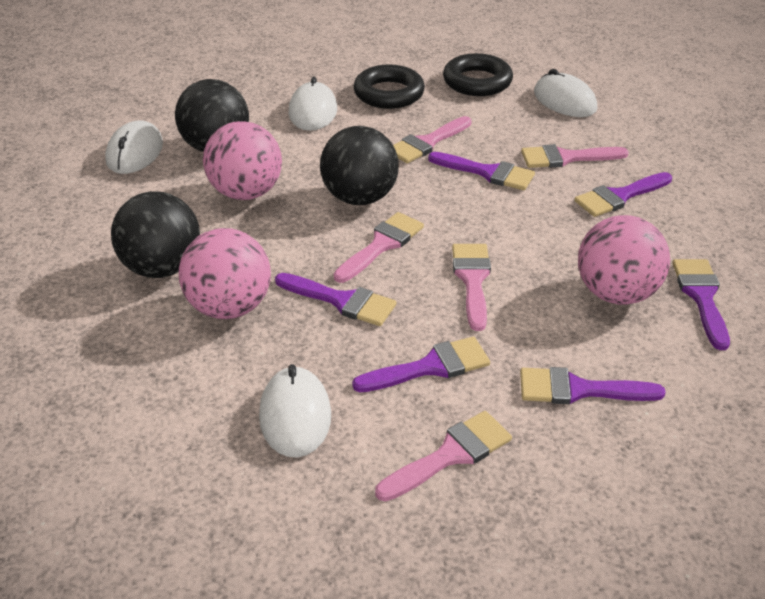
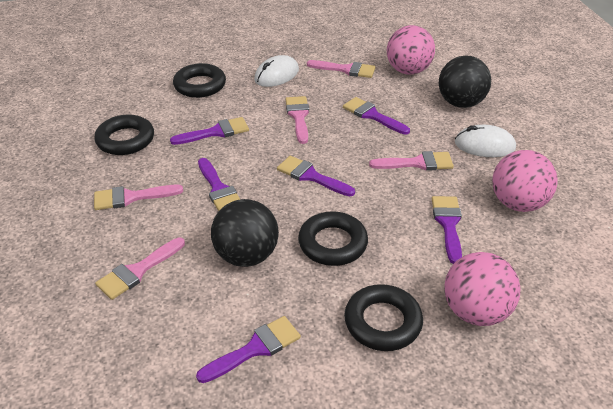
black ball: 3 -> 2
black ring: 2 -> 4
white mouse: 4 -> 2

